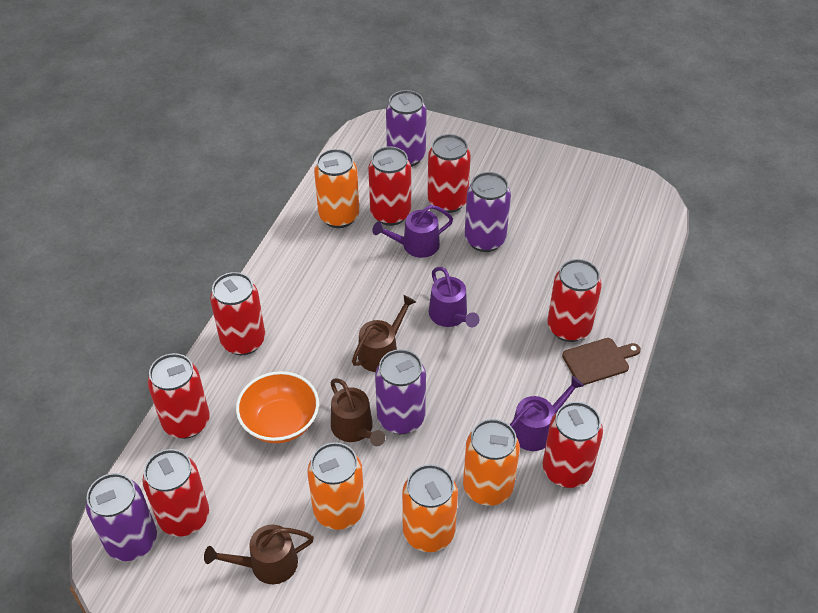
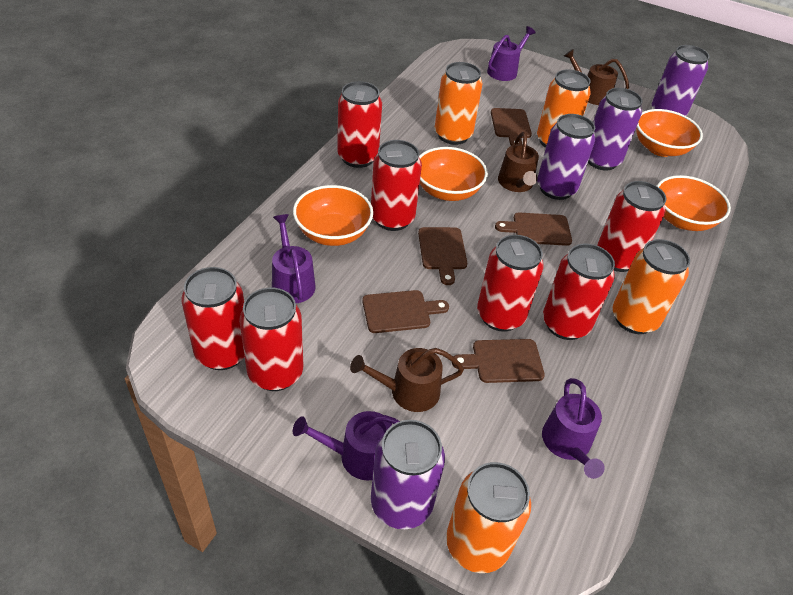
brown cutting board: 1 -> 5
orange bowl: 1 -> 4
purple watering can: 3 -> 4

